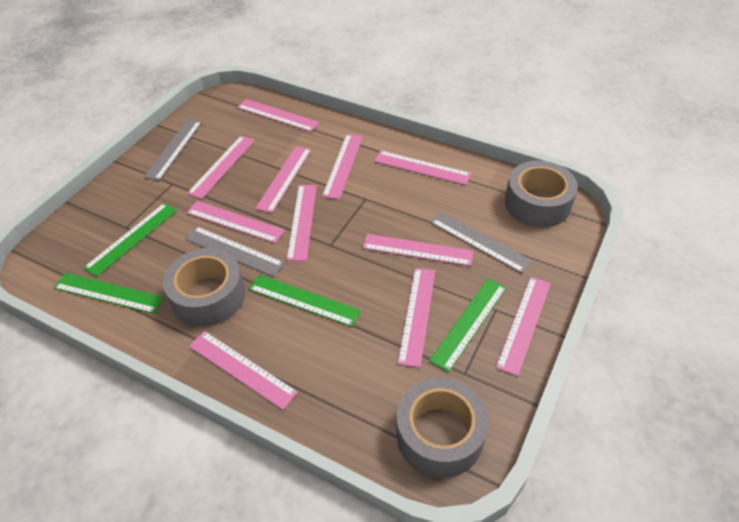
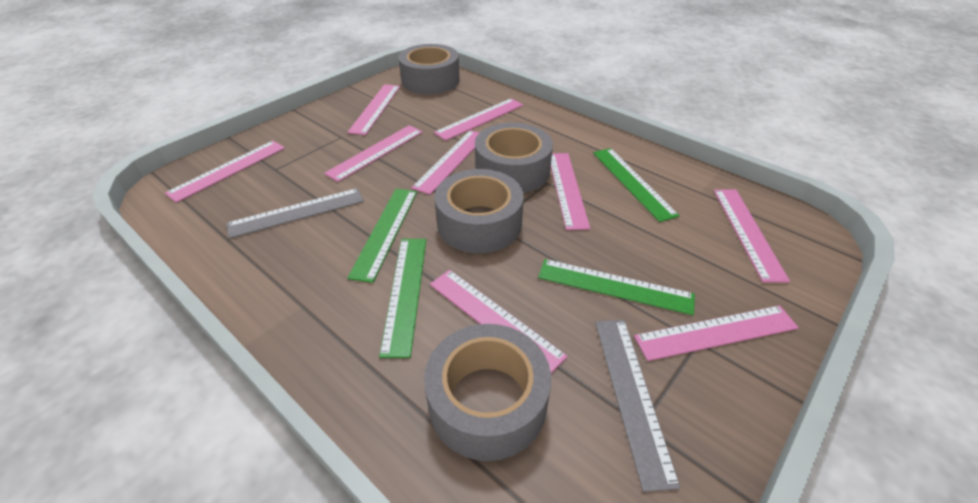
grey ruler: 3 -> 2
grey tape: 3 -> 4
pink ruler: 11 -> 9

